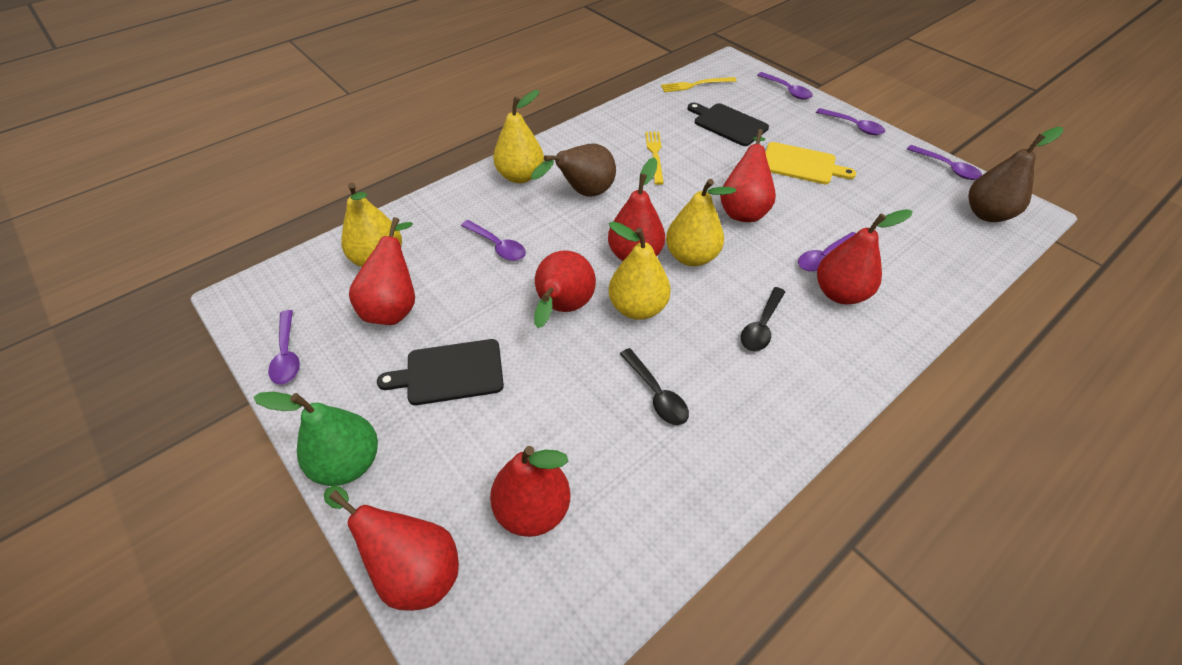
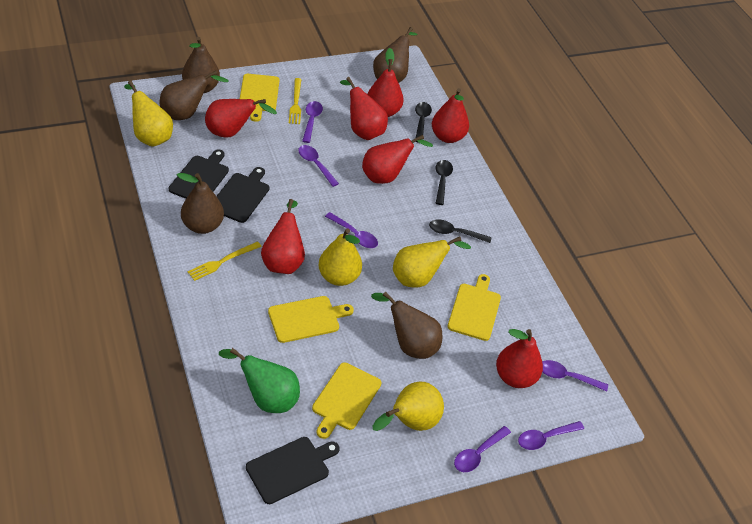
black cutting board: 2 -> 3
black spoon: 2 -> 3
brown pear: 2 -> 5
yellow cutting board: 1 -> 4

